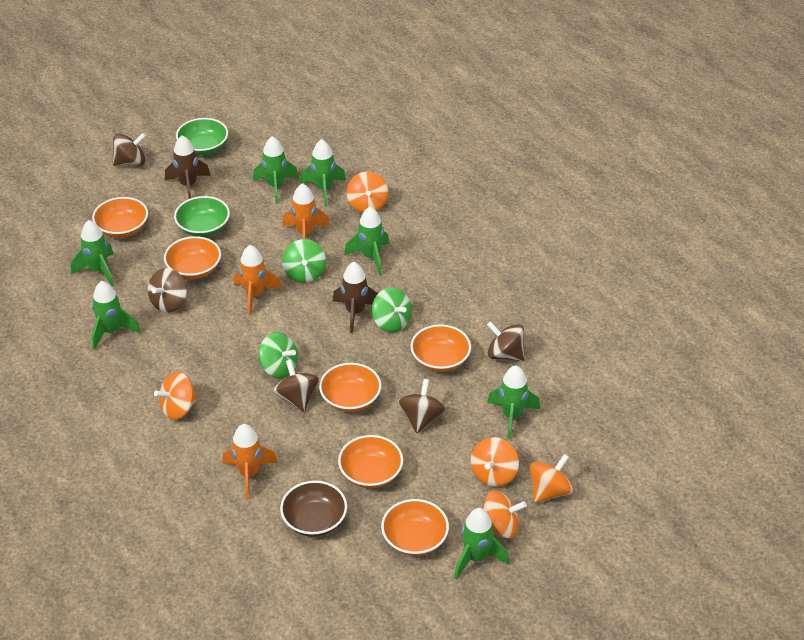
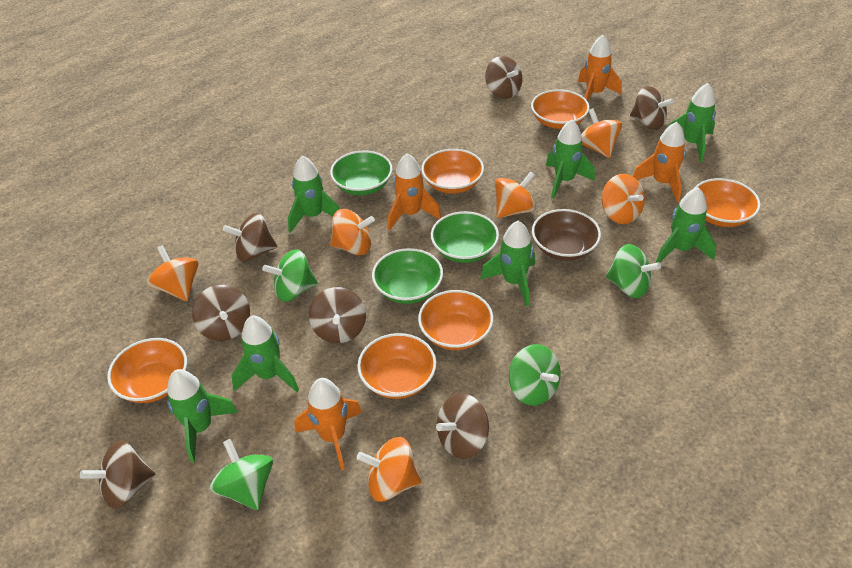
brown rocket: 2 -> 0
brown spinning top: 5 -> 7
green bowl: 2 -> 3
green spinning top: 3 -> 4
orange rocket: 3 -> 4
orange spinning top: 5 -> 6

